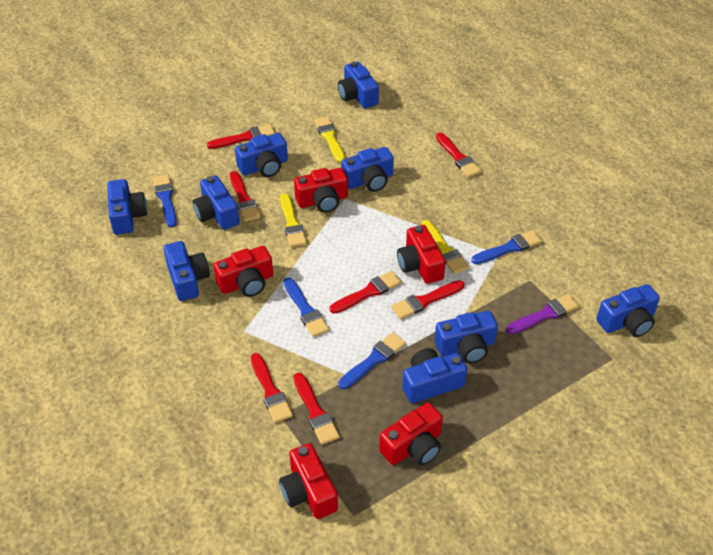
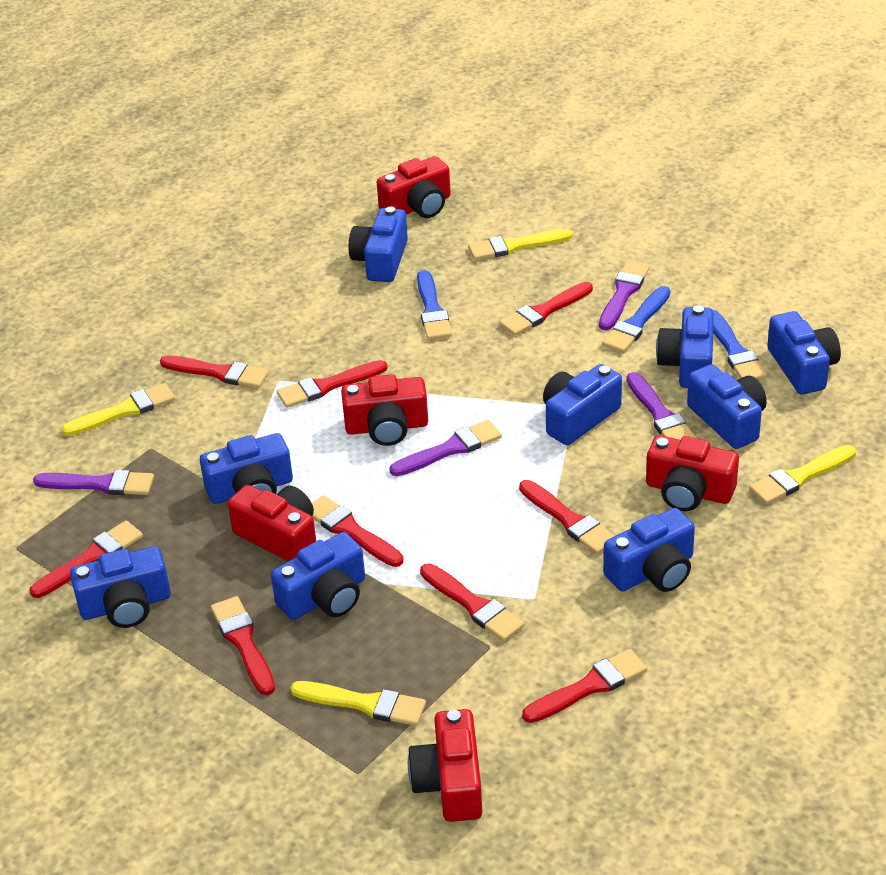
blue brush: 4 -> 3
purple brush: 1 -> 4
red brush: 7 -> 9
yellow brush: 3 -> 4

